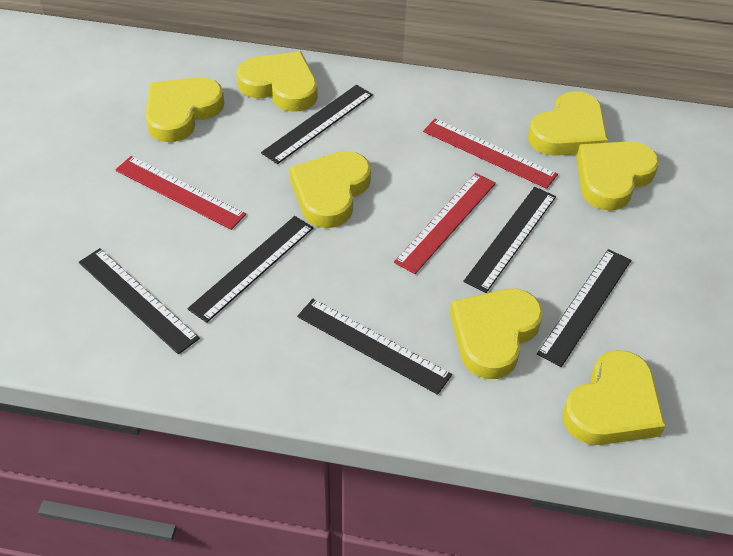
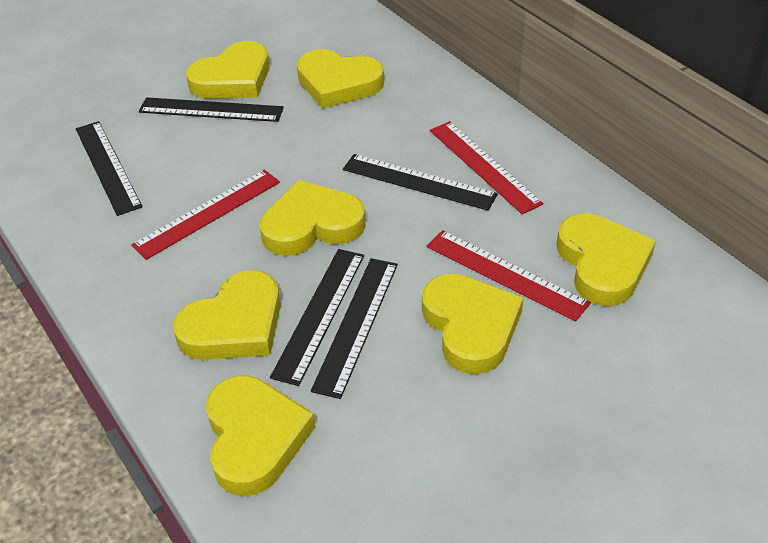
black ruler: 6 -> 5

